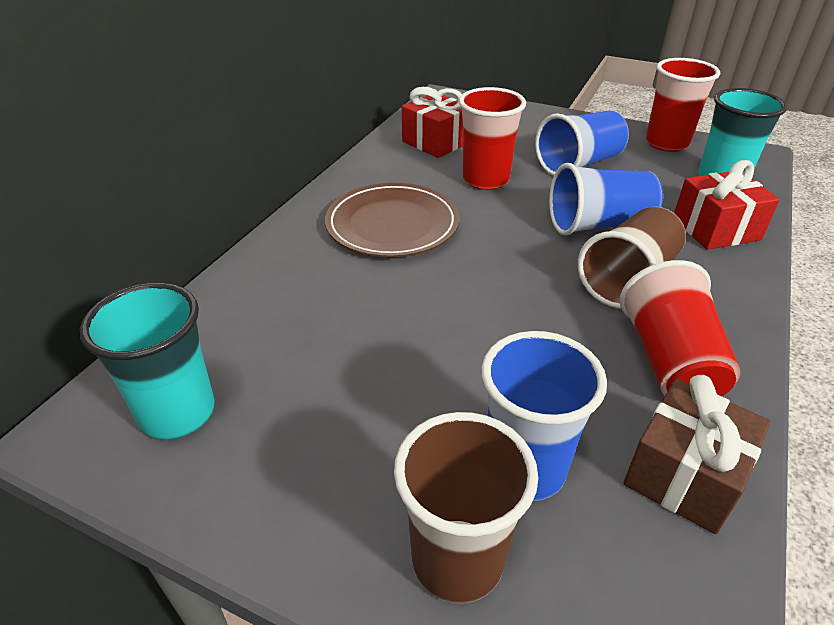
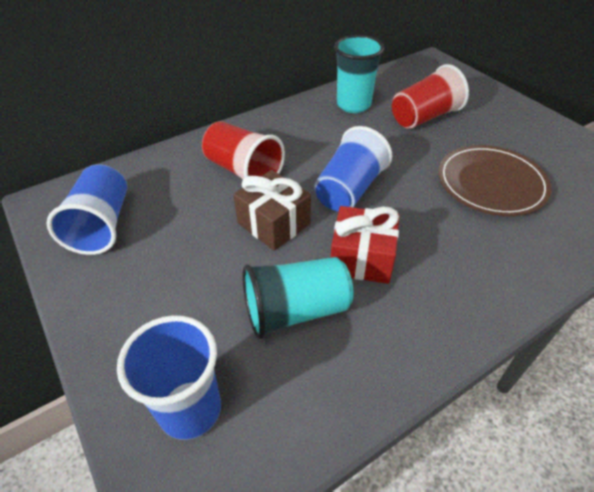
brown cup: 2 -> 0
red cup: 3 -> 2
red gift: 2 -> 1

